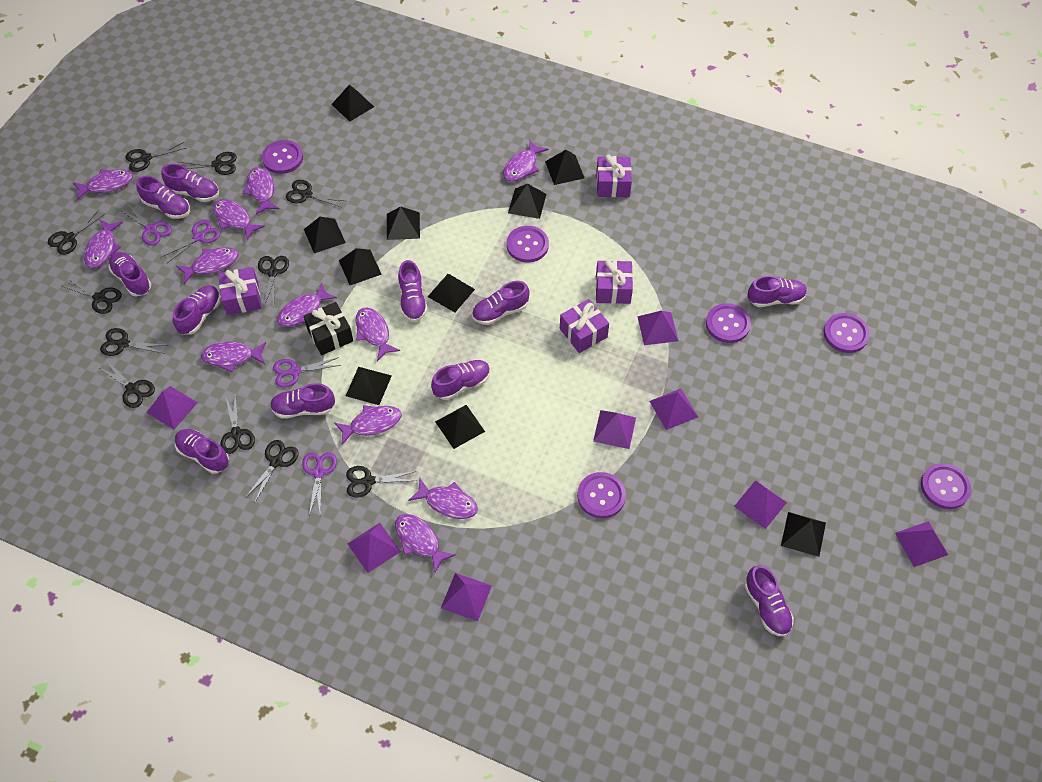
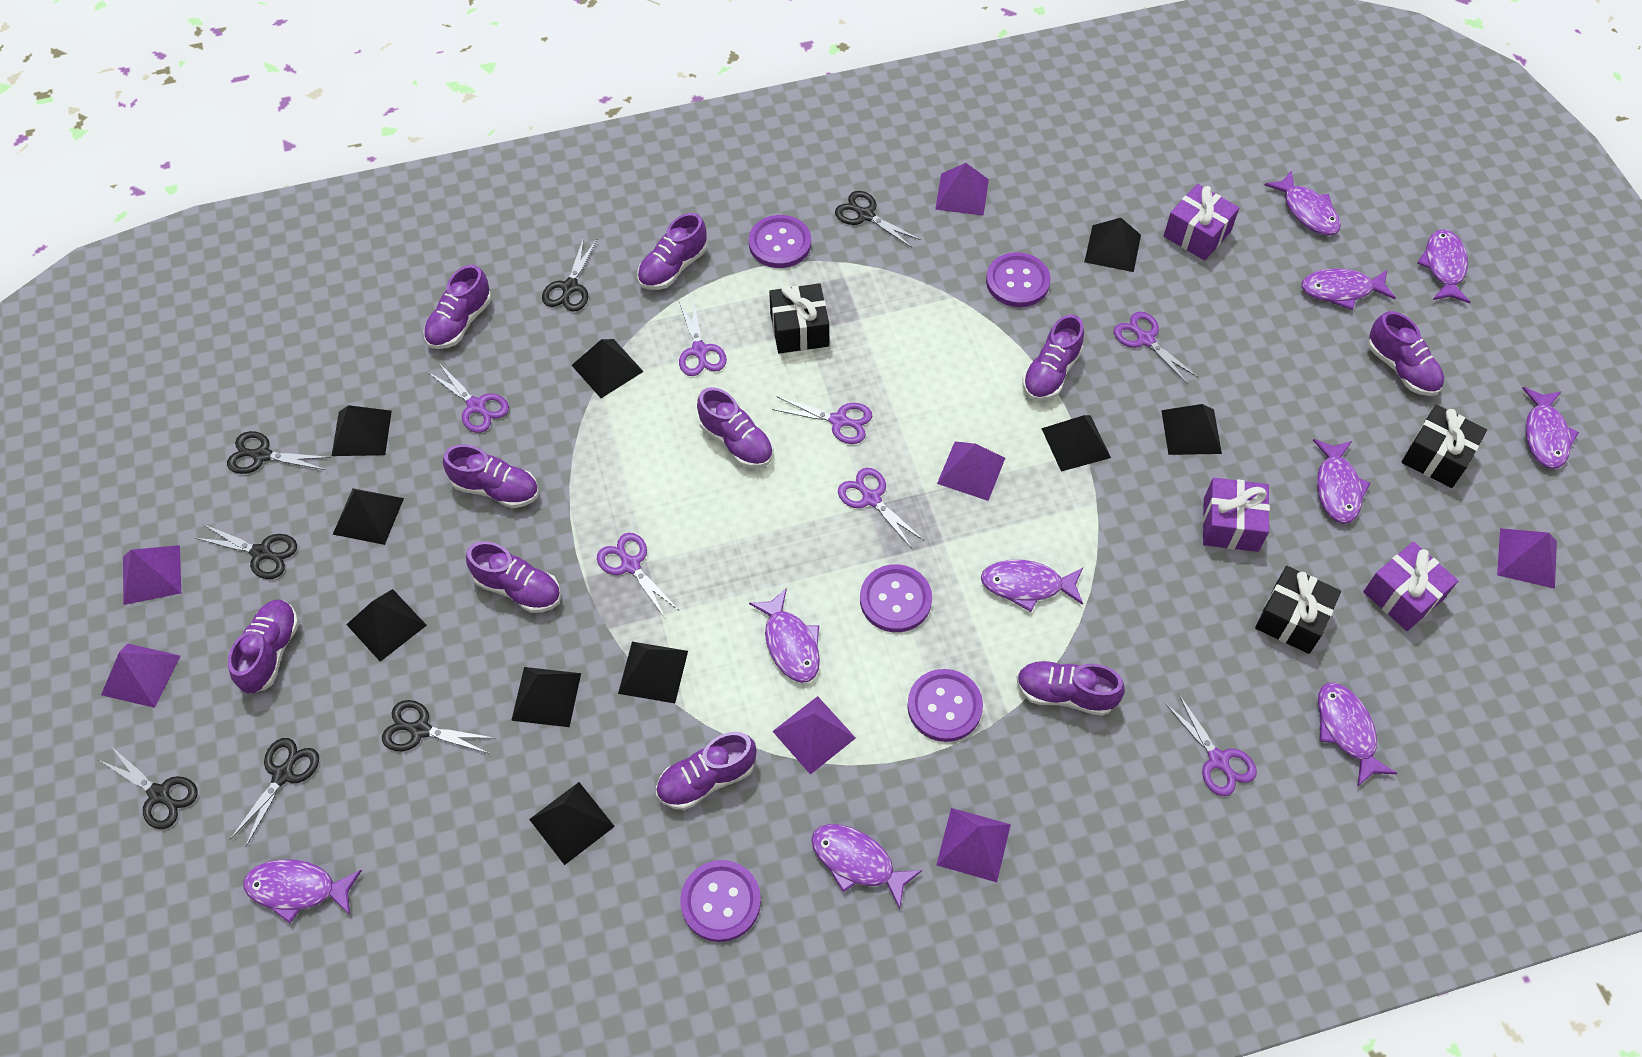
black gift: 1 -> 3
black scissors: 11 -> 7
purple button: 6 -> 5
purple fish: 12 -> 10
purple gift: 4 -> 3
purple pyramid: 8 -> 7
purple scissors: 4 -> 7
purple shoe: 11 -> 10

